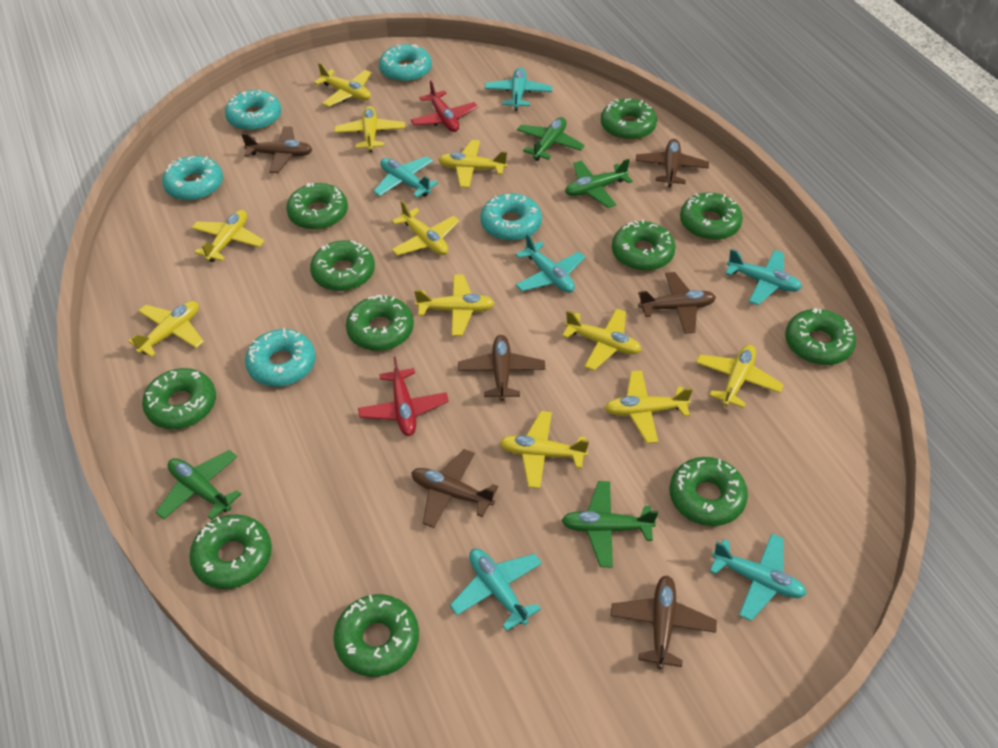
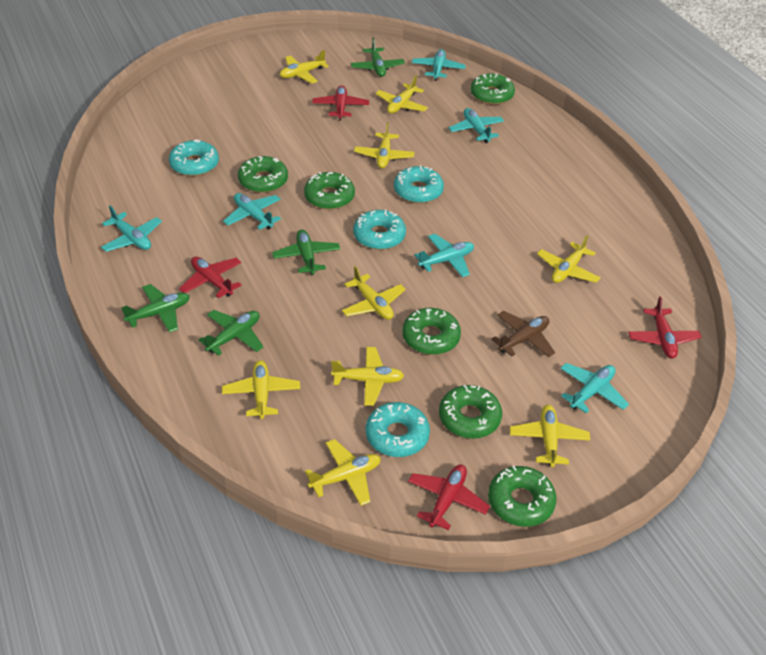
brown plane: 6 -> 1
green donut: 11 -> 6
red plane: 2 -> 4
turquoise donut: 5 -> 4
yellow plane: 11 -> 9

